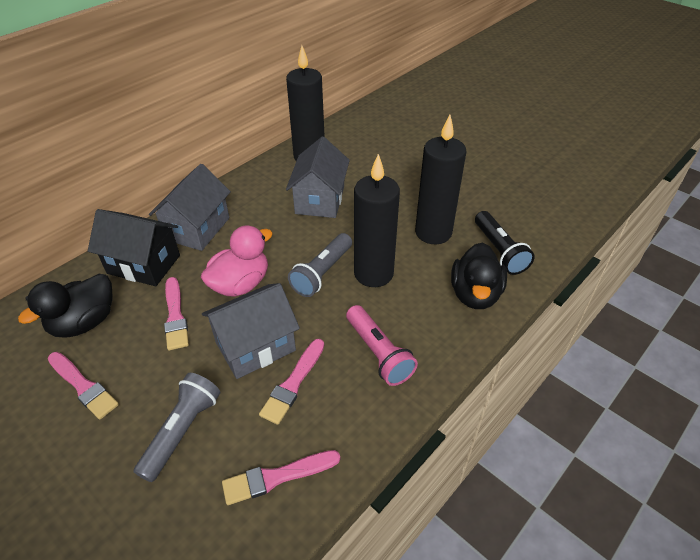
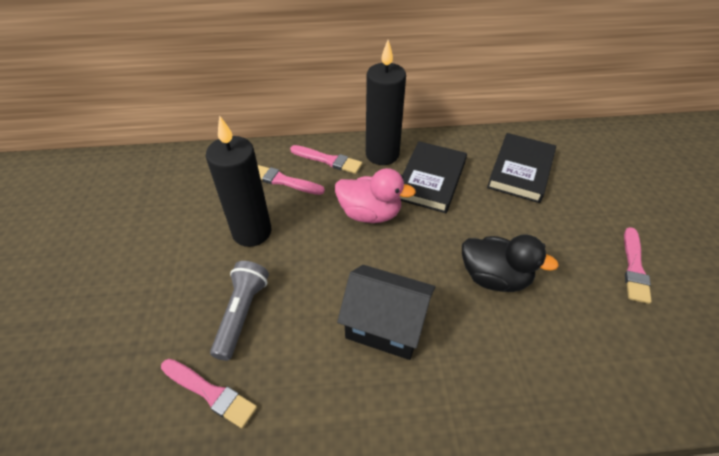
black book: 0 -> 2
black candle: 3 -> 2
black duck: 2 -> 1
black flashlight: 1 -> 0
grey flashlight: 2 -> 1
grey house: 3 -> 0
pink flashlight: 1 -> 0

